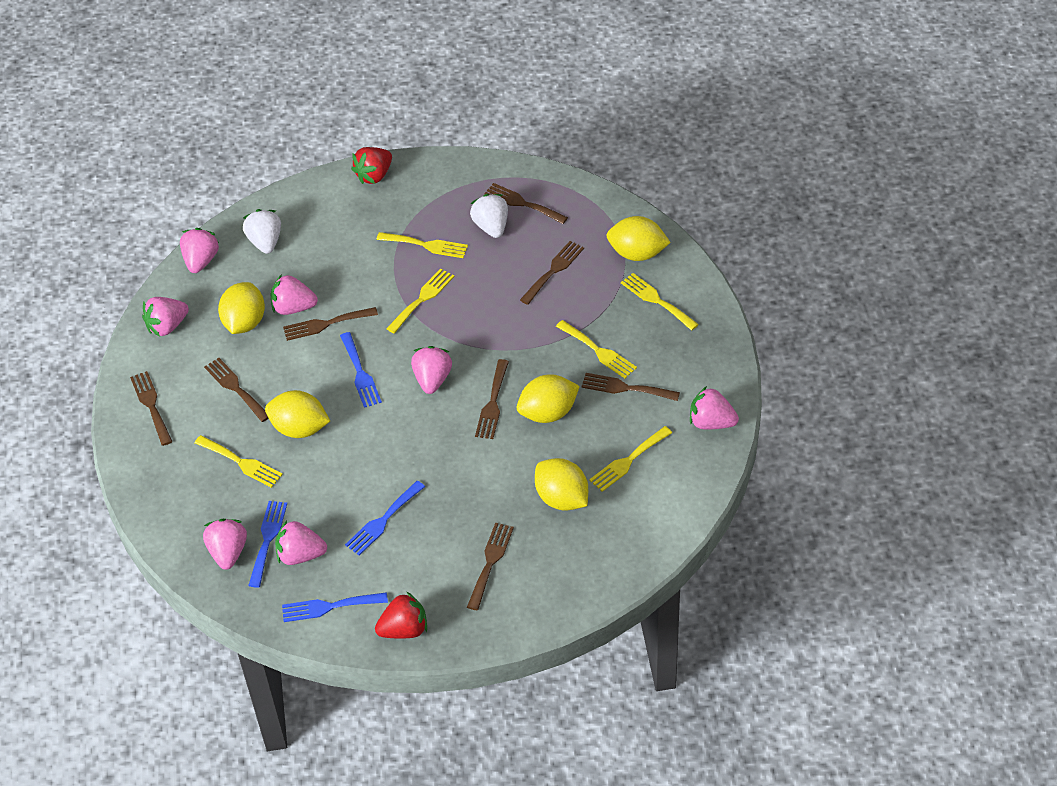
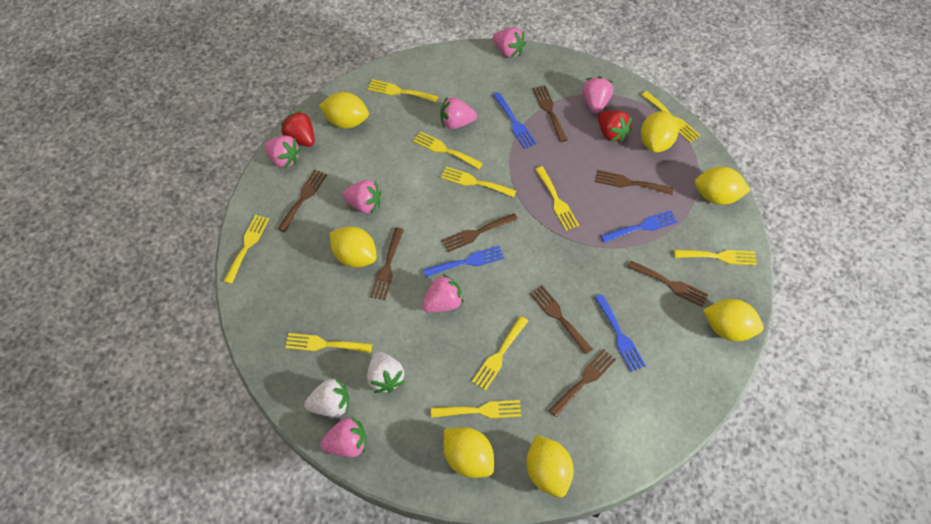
yellow fork: 6 -> 10
yellow lemon: 5 -> 7

